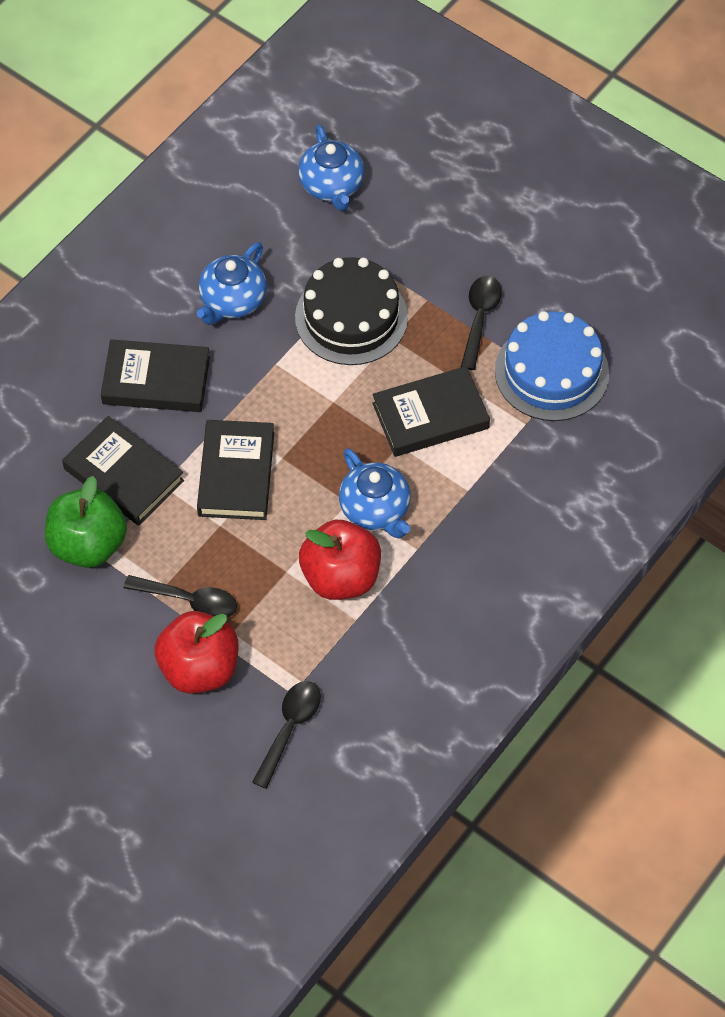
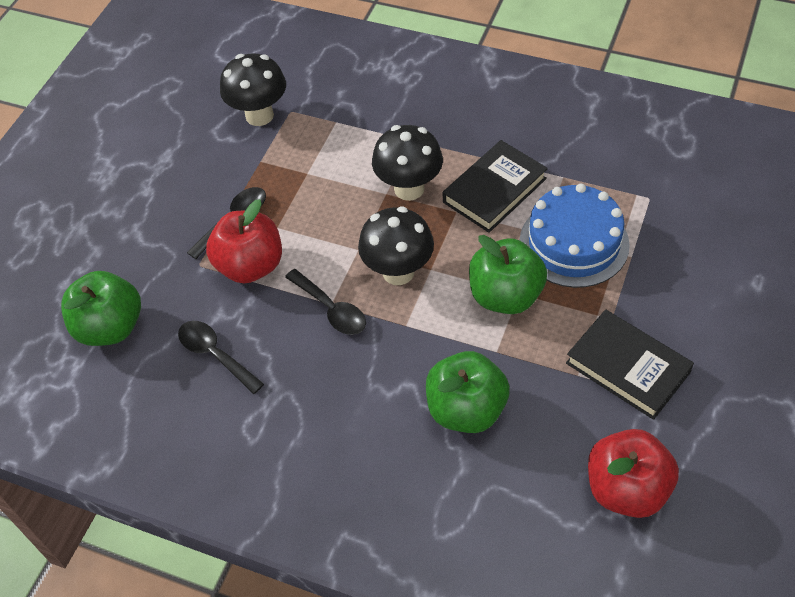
black book: 4 -> 2
black cake: 1 -> 0
black mushroom: 0 -> 3
blue teapot: 3 -> 0
green apple: 1 -> 3

